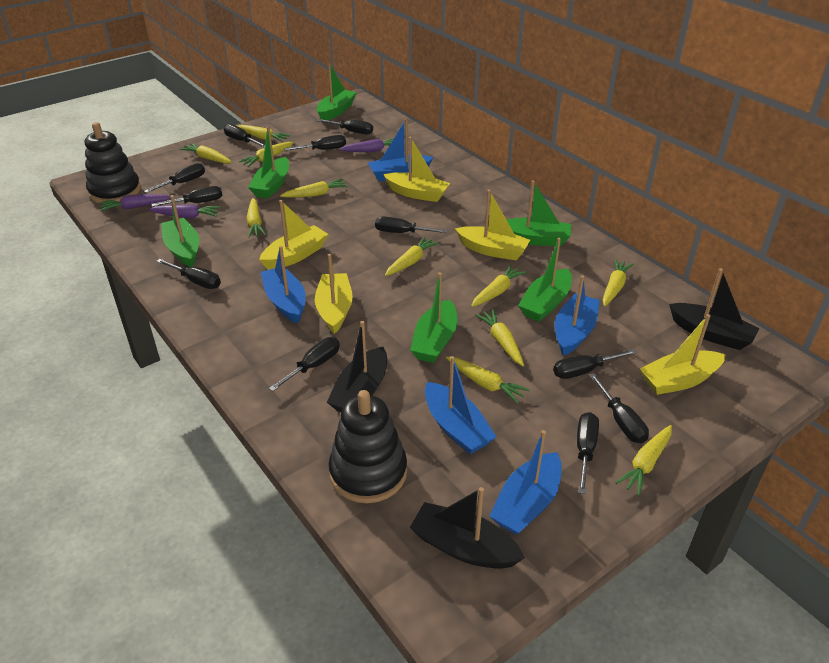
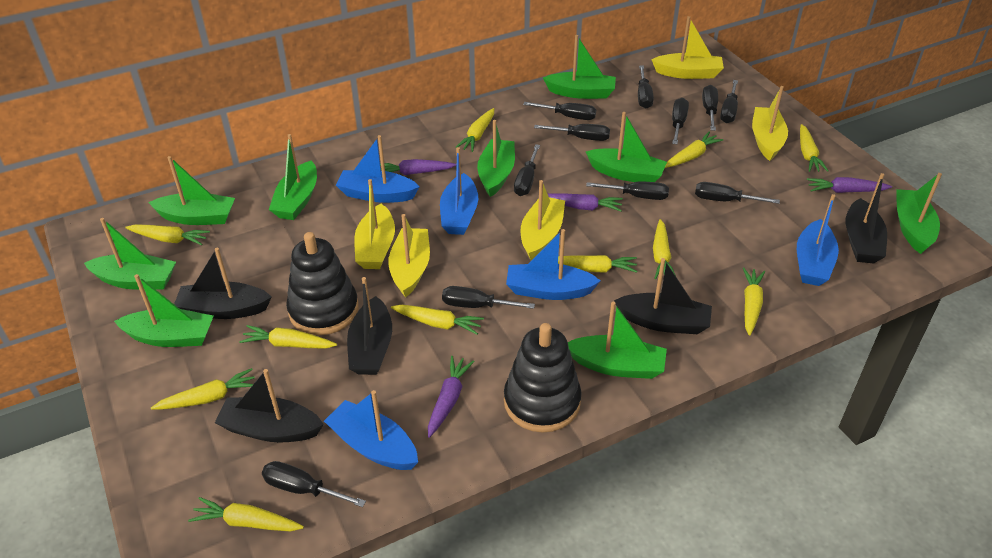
black boat: 3 -> 5
green boat: 6 -> 9
purple carrot: 3 -> 4

